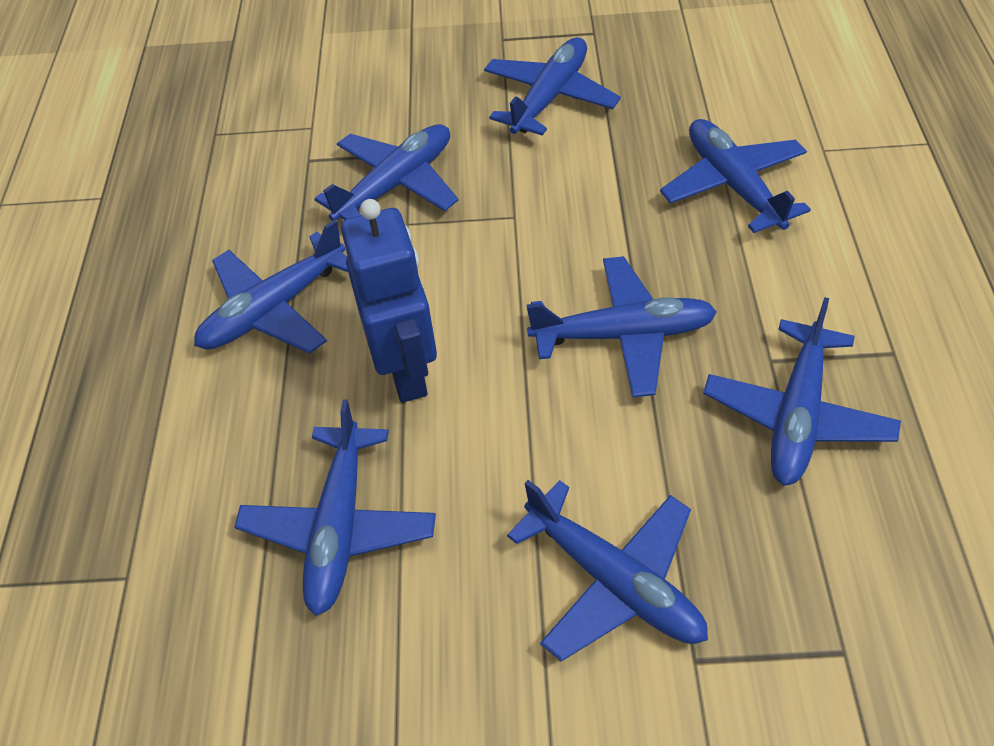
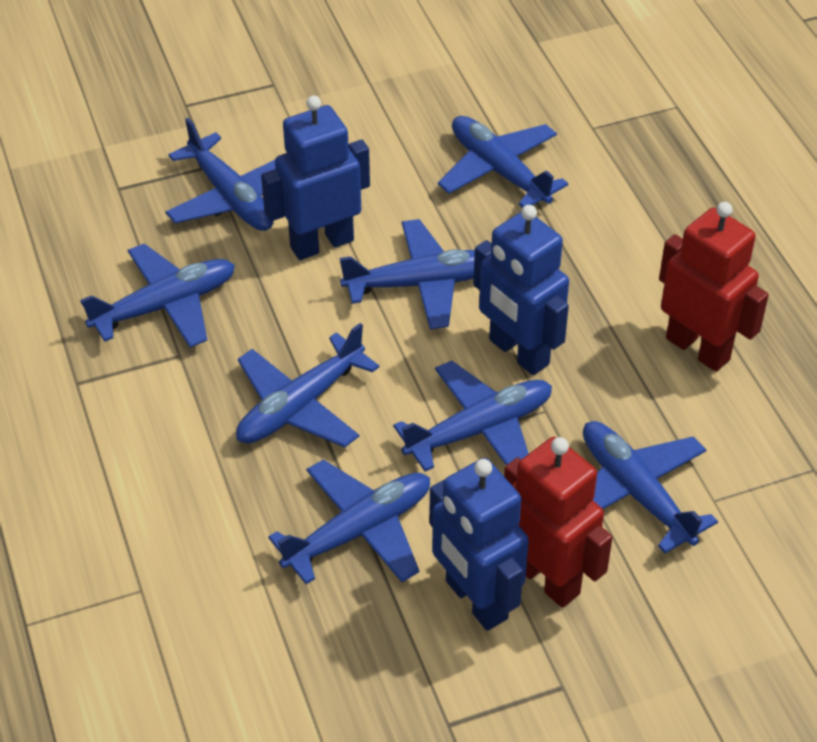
blue robot: 1 -> 3
red robot: 0 -> 2

